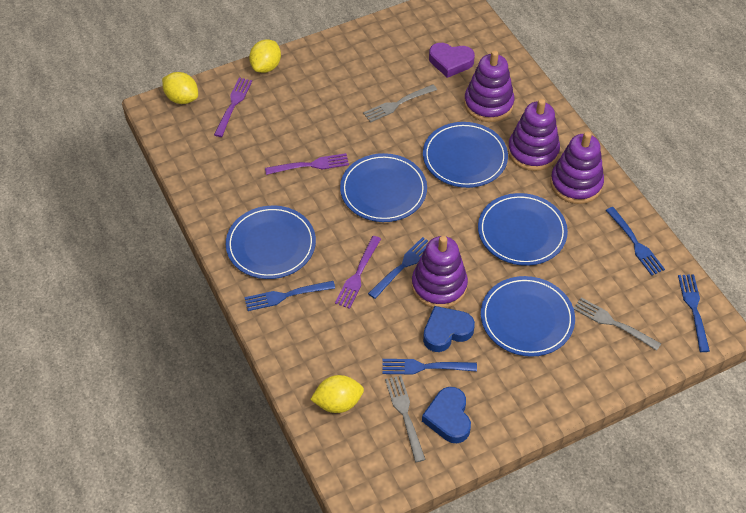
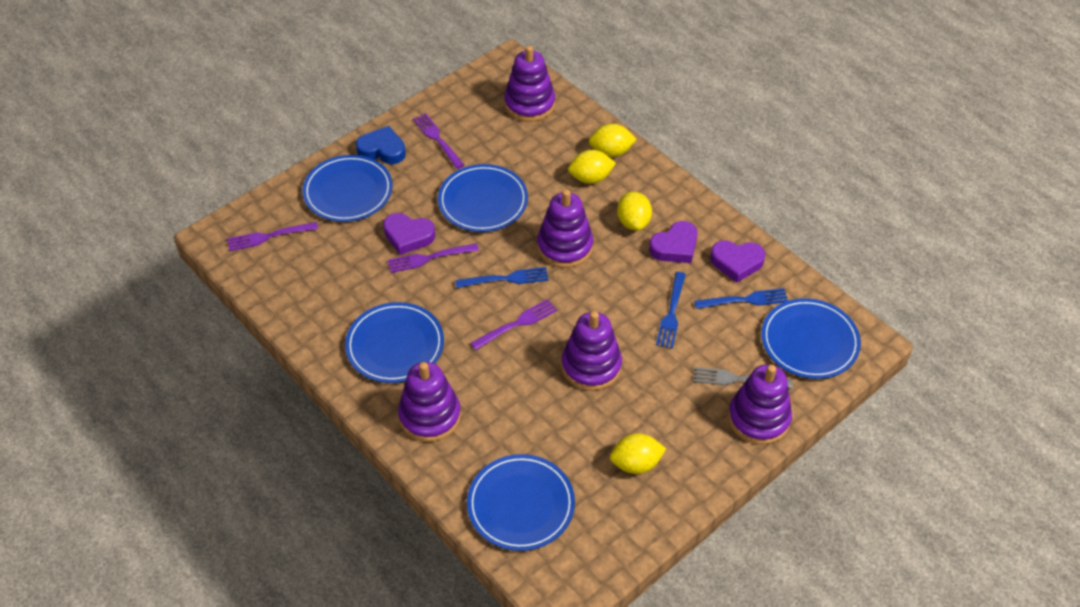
blue fork: 5 -> 3
blue heart: 2 -> 1
grey fork: 3 -> 1
purple fork: 3 -> 4
purple heart: 1 -> 3
purple stacking toy: 4 -> 5
yellow lemon: 3 -> 4

